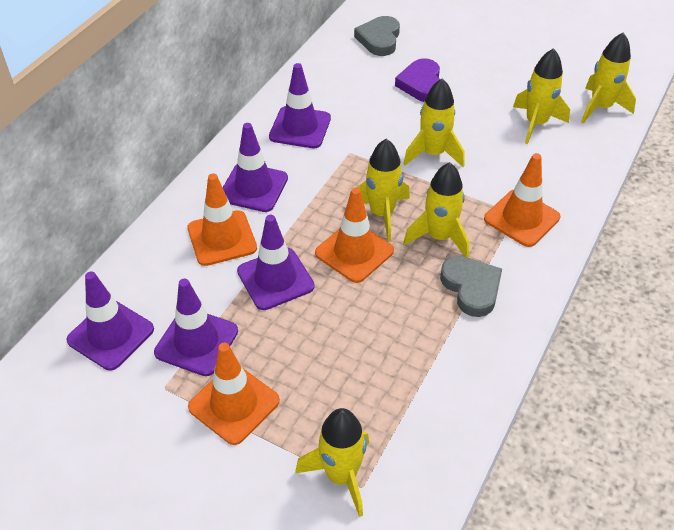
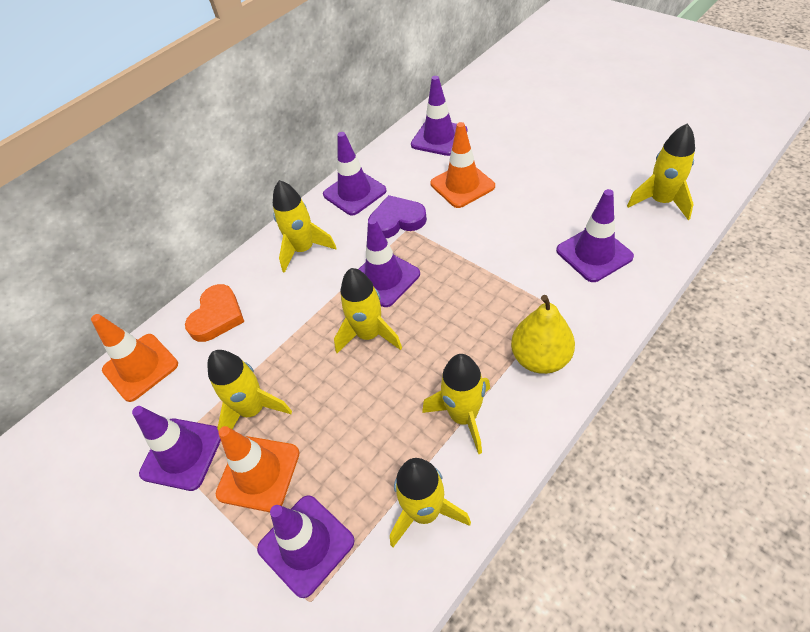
grey heart: 2 -> 0
orange heart: 0 -> 1
orange traffic cone: 4 -> 3
purple traffic cone: 5 -> 6
yellow pear: 0 -> 1

